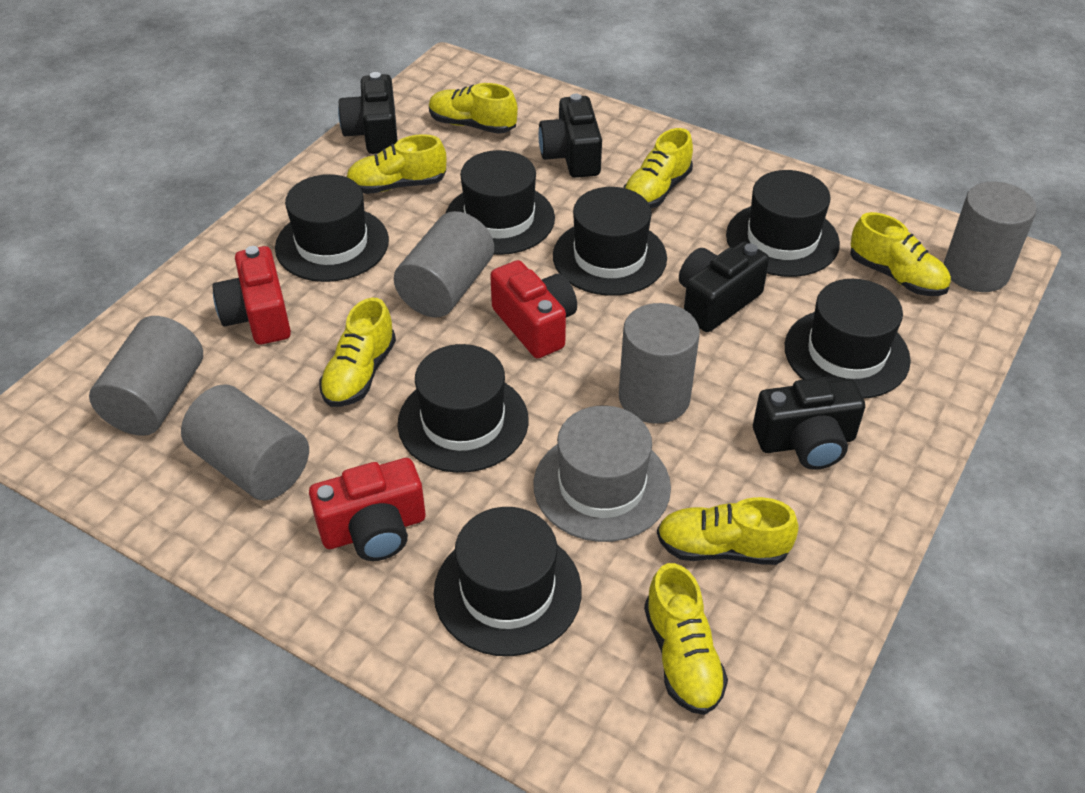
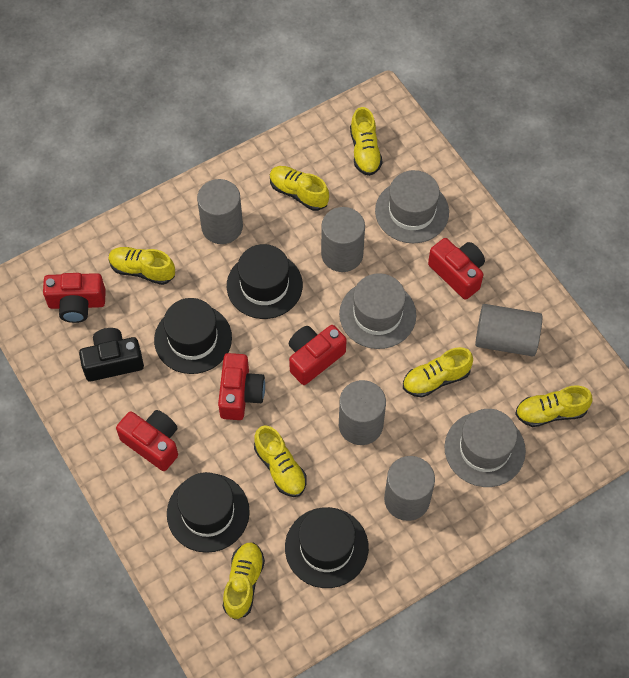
black camera: 4 -> 1
black hat: 7 -> 4
grey hat: 1 -> 3
red camera: 3 -> 5

